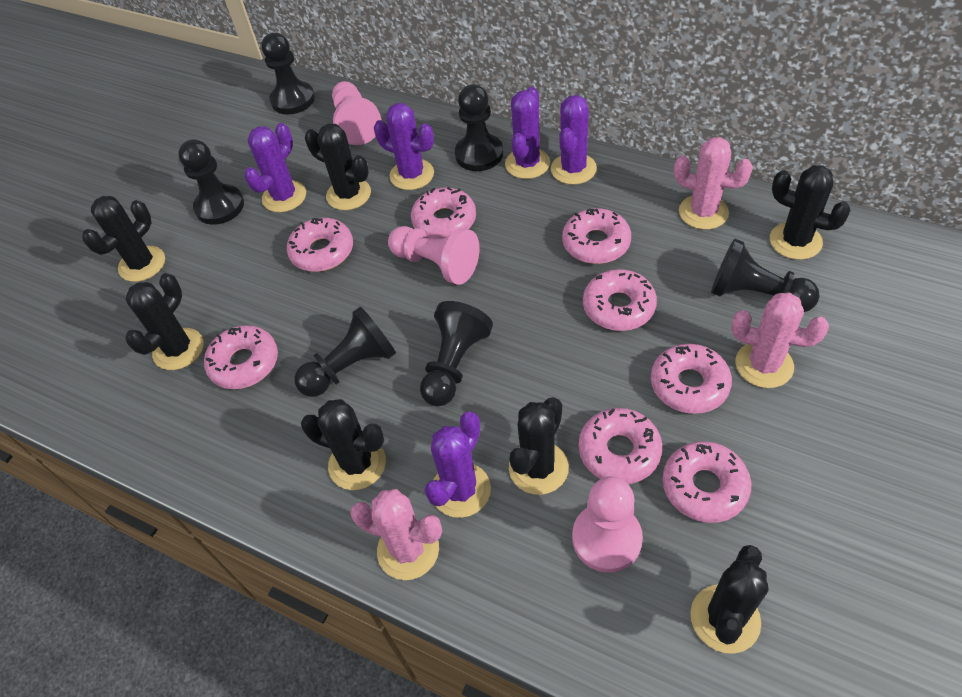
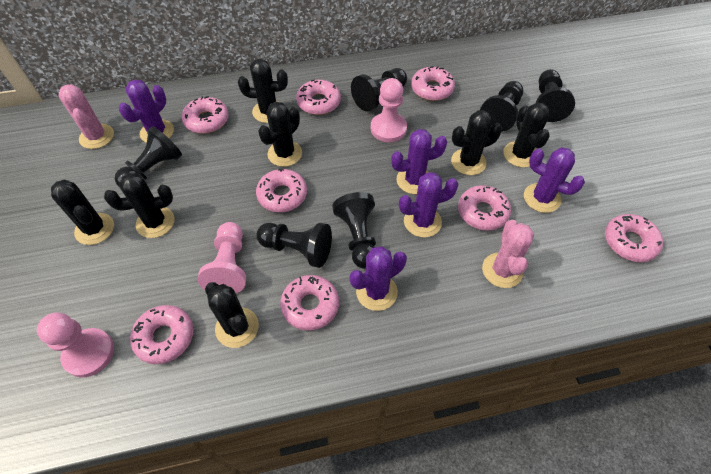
pink cactus: 3 -> 2

